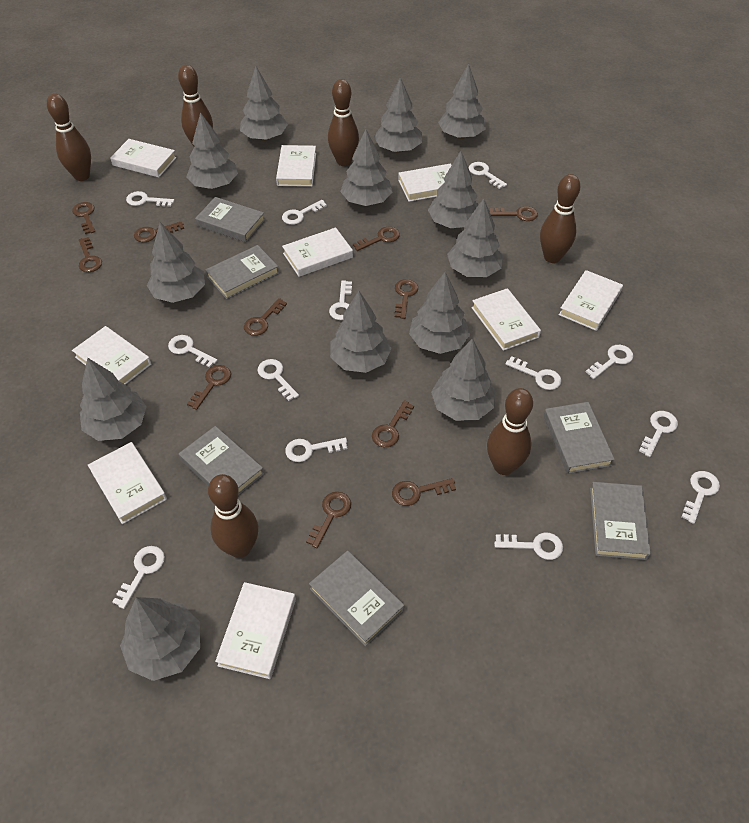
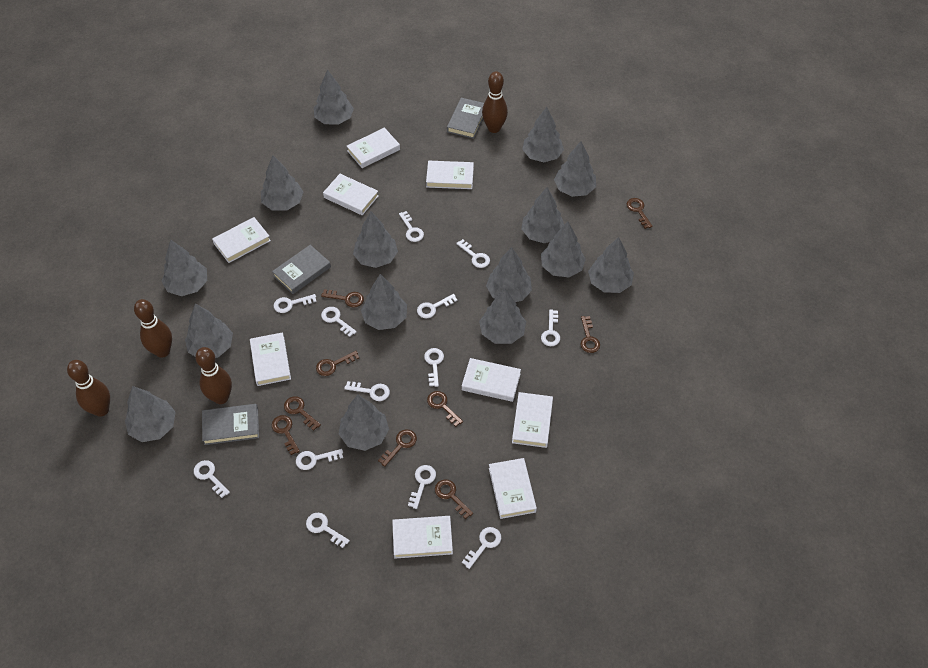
brown bowling pin: 6 -> 4
brown key: 11 -> 9
grey book: 6 -> 3
grey tree: 13 -> 15

